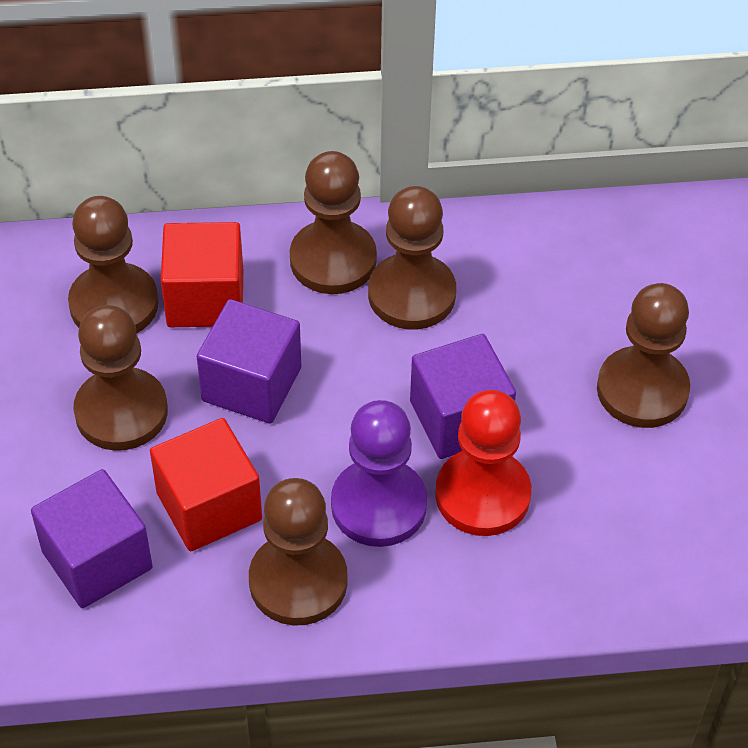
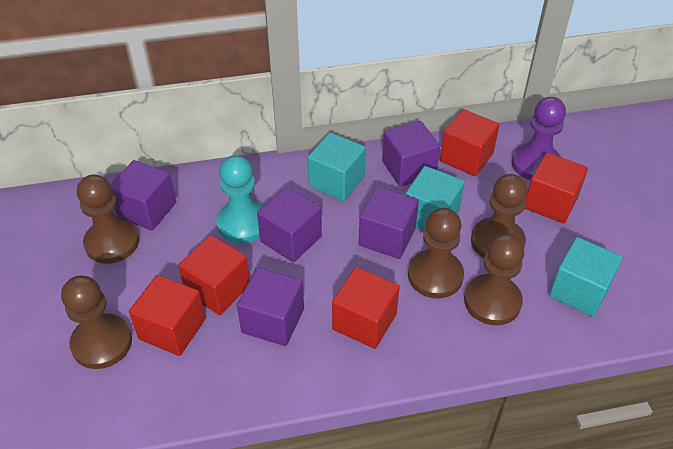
brown pawn: 6 -> 5
purple cube: 3 -> 5
red cube: 2 -> 5
red pawn: 1 -> 0
turquoise cube: 0 -> 3
turquoise pawn: 0 -> 1

